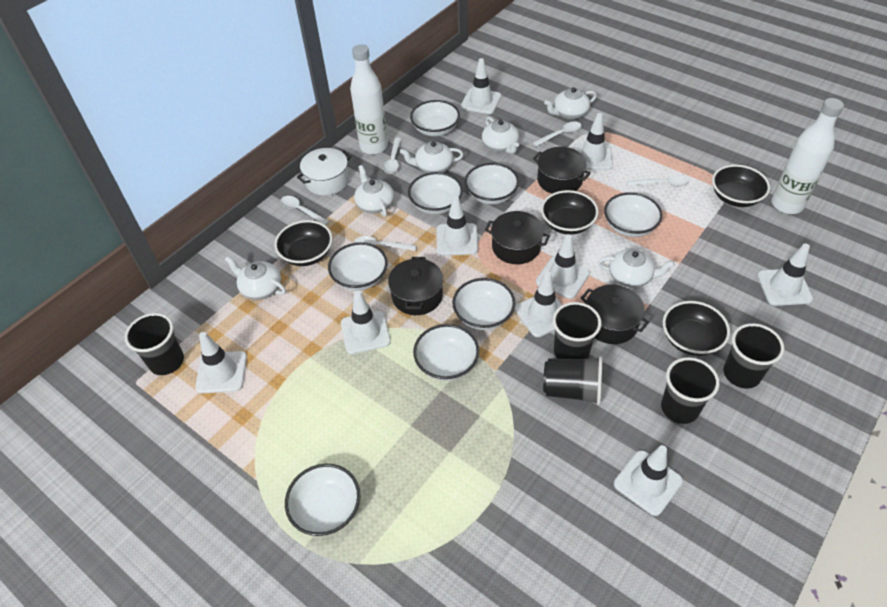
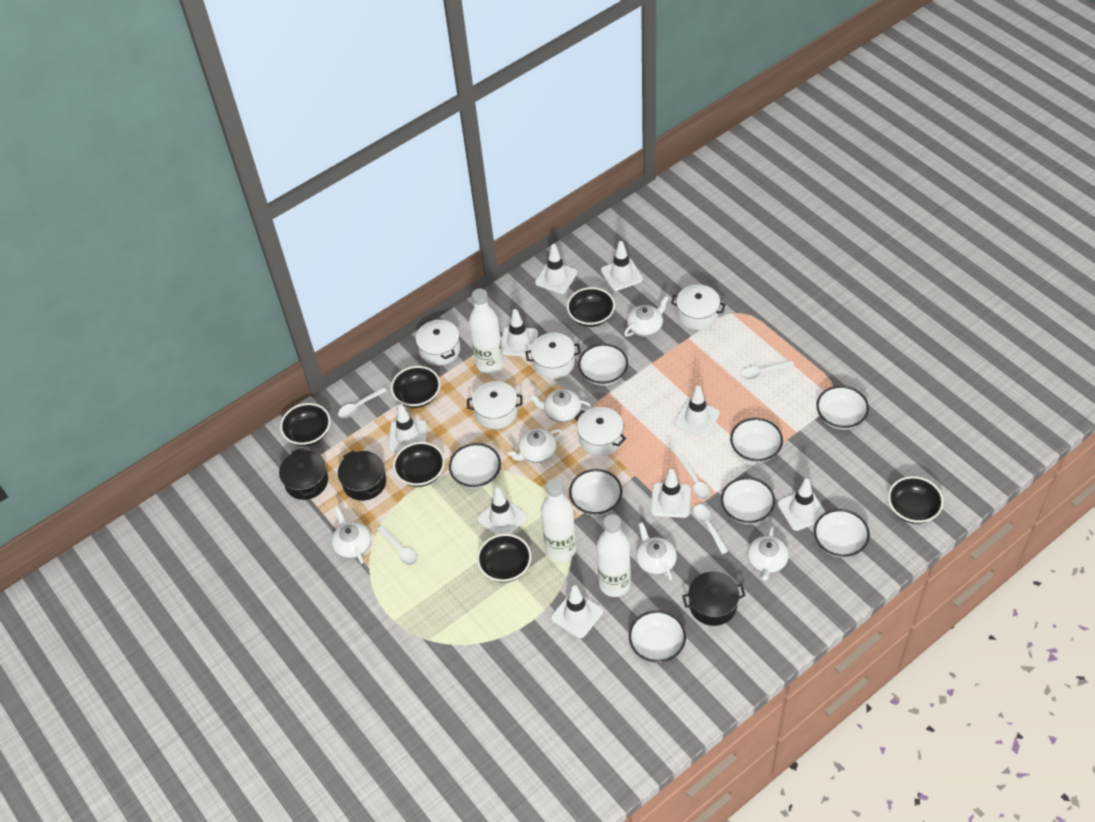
black bowl: 4 -> 6
black cup: 5 -> 0
black pot: 4 -> 3
white bottle: 2 -> 3
white pot: 1 -> 5

